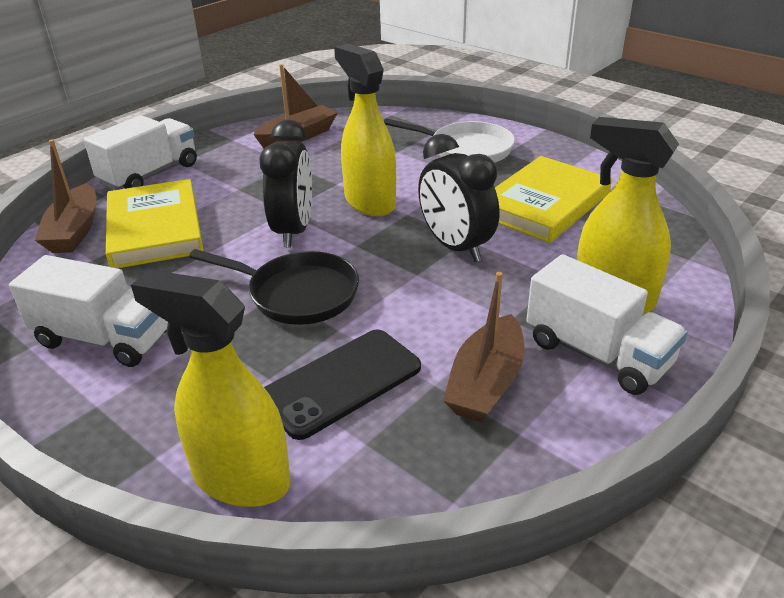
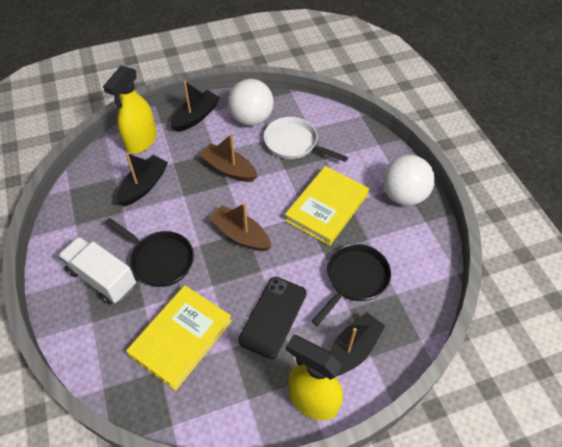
black boat: 0 -> 3
black clock: 2 -> 0
black pan: 1 -> 2
brown boat: 3 -> 2
white ball: 0 -> 2
white truck: 3 -> 1
yellow spray bottle: 3 -> 2

